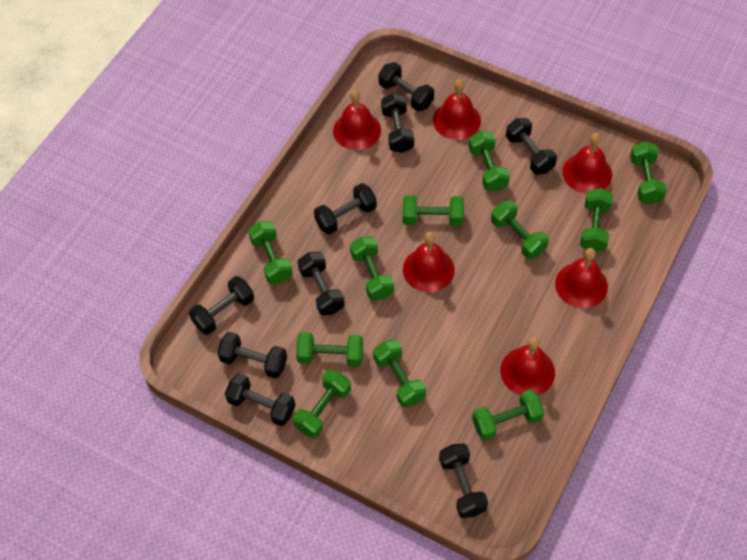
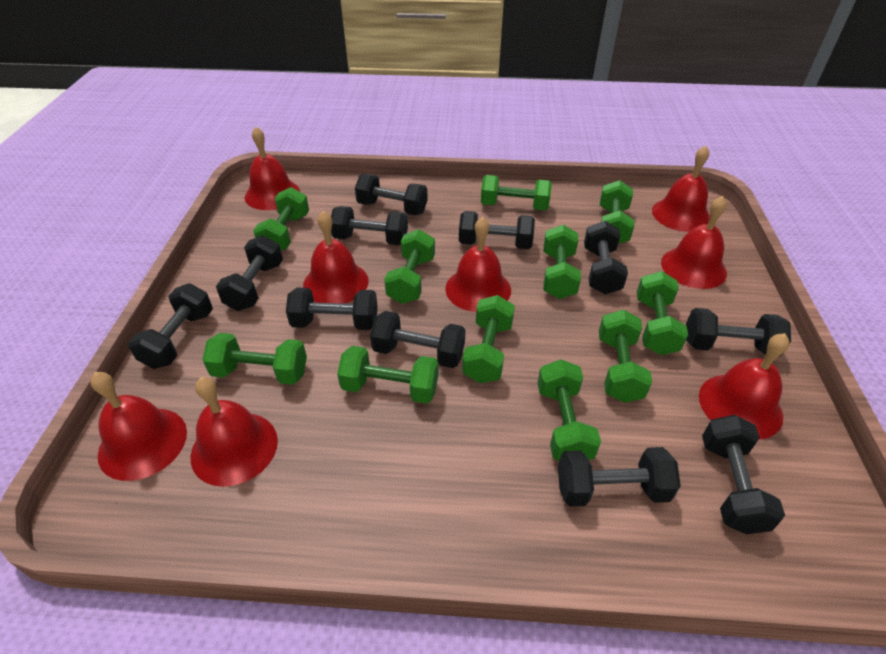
black dumbbell: 9 -> 11
red bell: 6 -> 8

